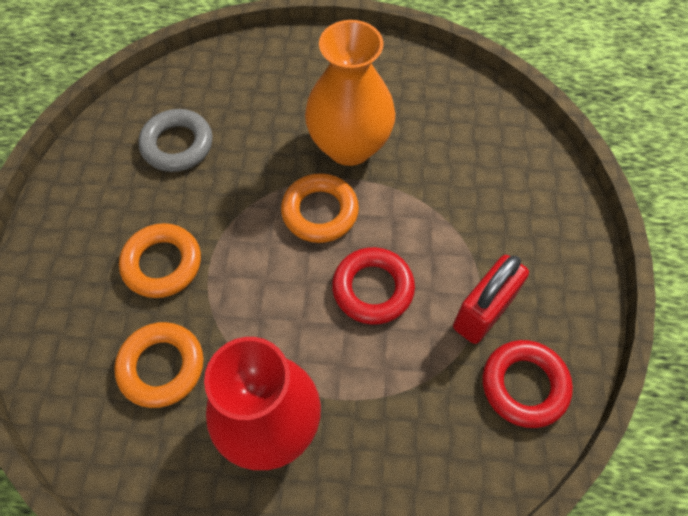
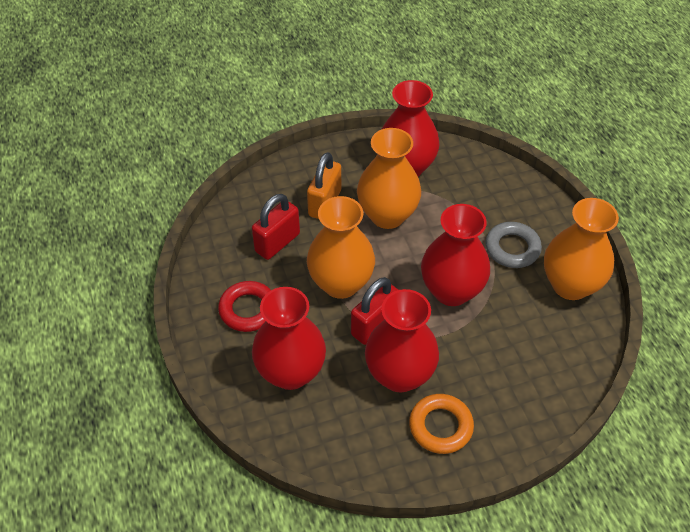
orange padlock: 0 -> 1
orange ring: 3 -> 1
orange vase: 1 -> 3
red padlock: 1 -> 2
red ring: 2 -> 1
red vase: 1 -> 4

